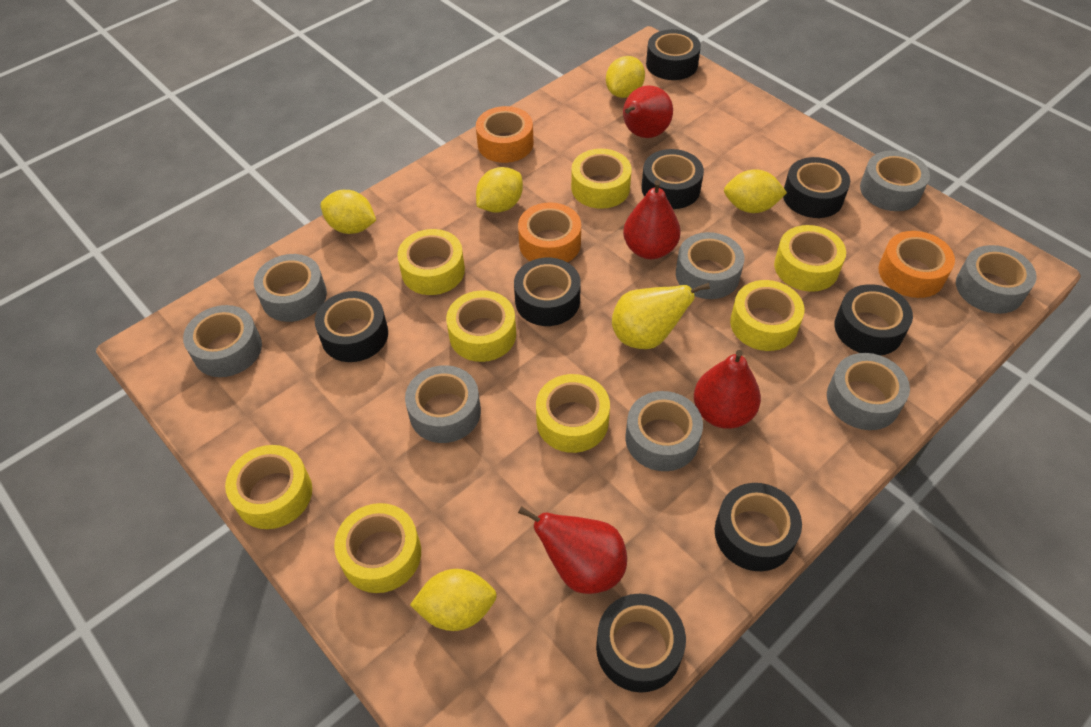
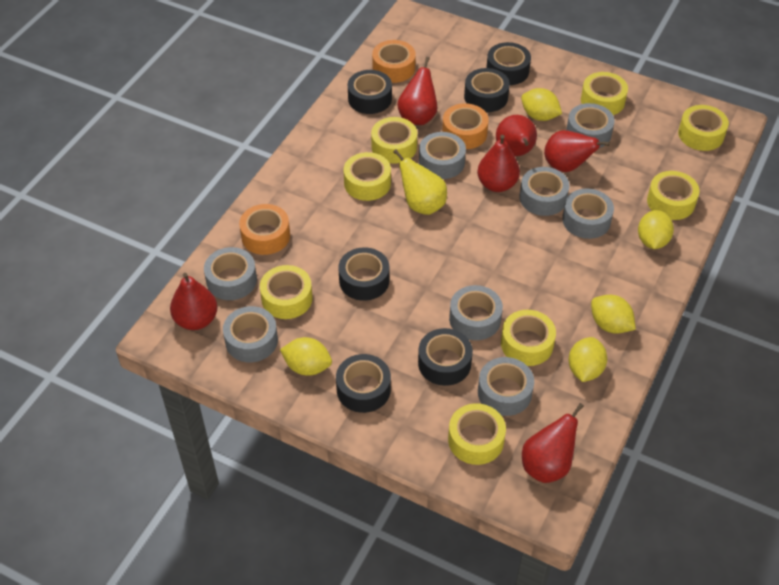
black tape: 8 -> 6
red pear: 4 -> 6

